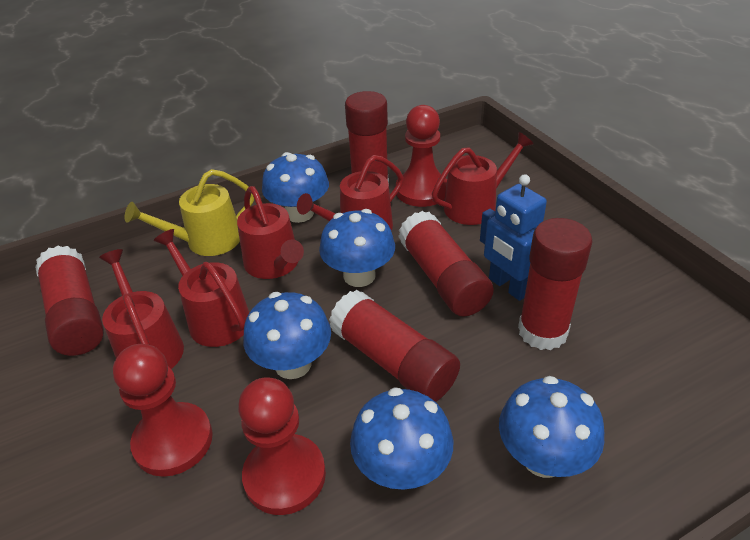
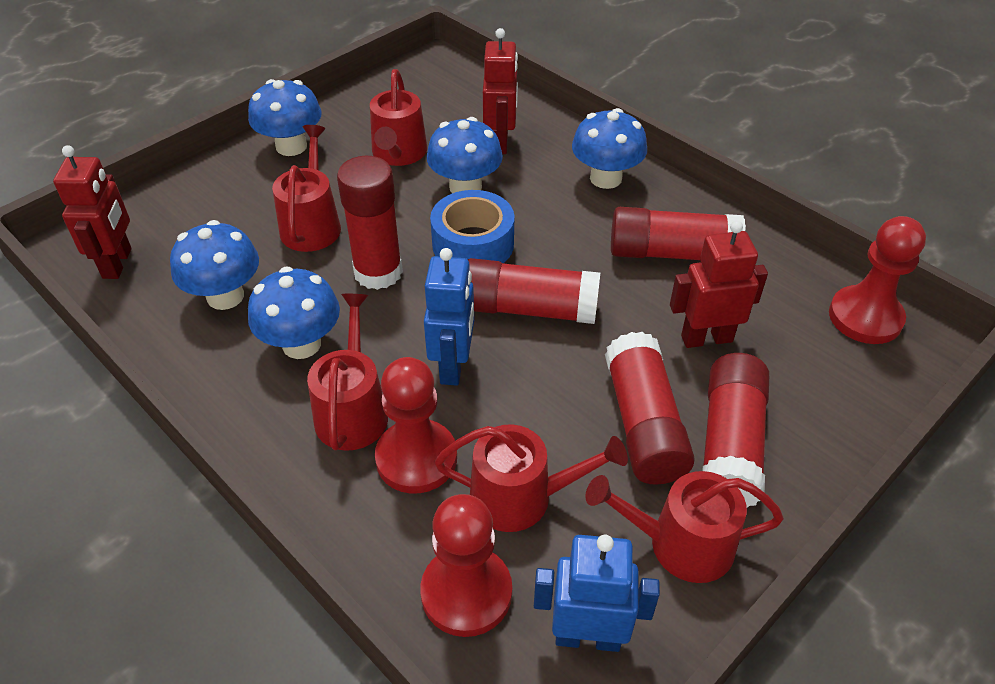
blue robot: 1 -> 2
blue tape: 0 -> 1
red robot: 0 -> 3
yellow watering can: 1 -> 0

